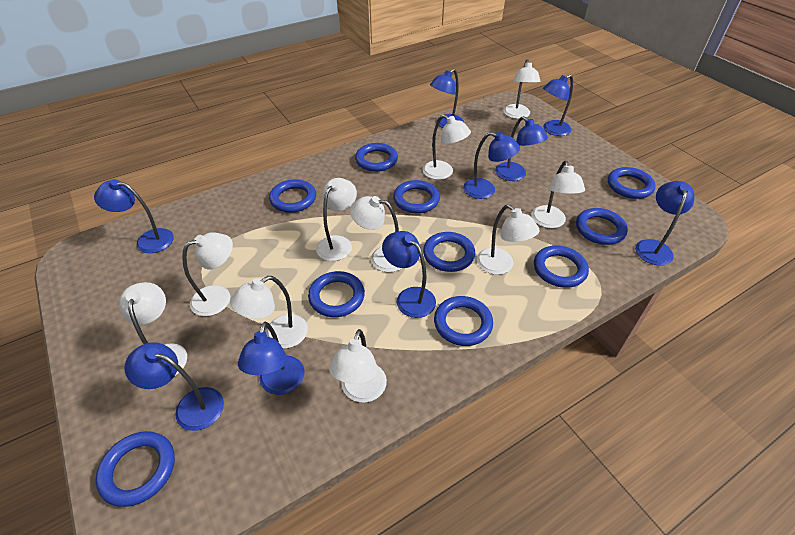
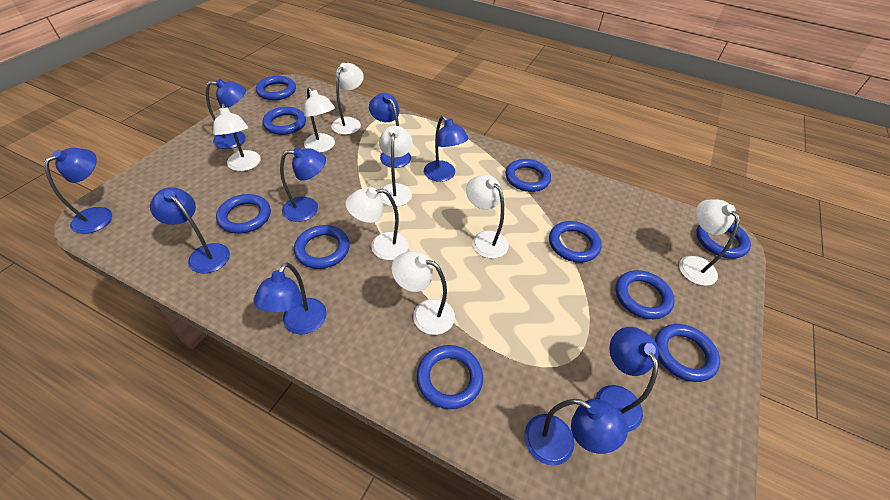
white lamp: 10 -> 8

